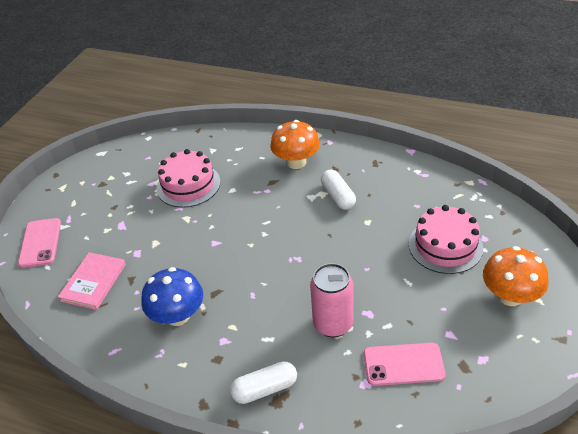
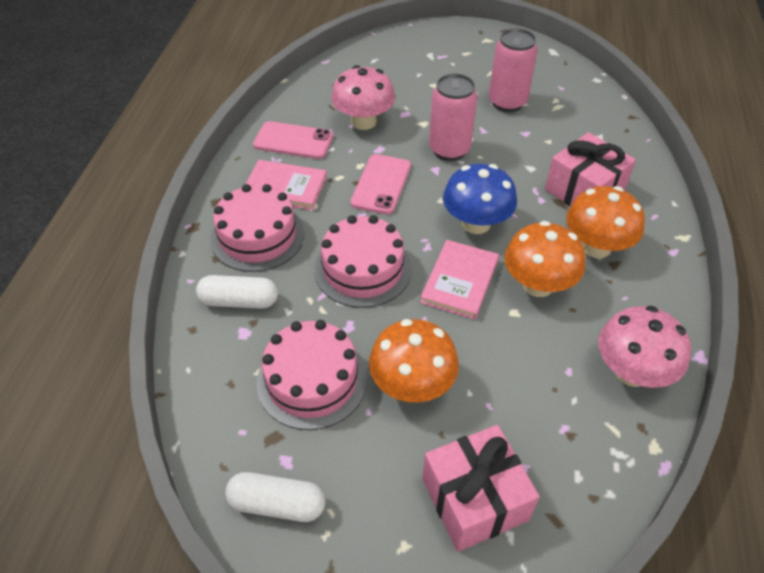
orange mushroom: 2 -> 3
pink book: 1 -> 2
pink cake: 2 -> 3
pink can: 1 -> 2
pink gift: 0 -> 2
pink mushroom: 0 -> 2

